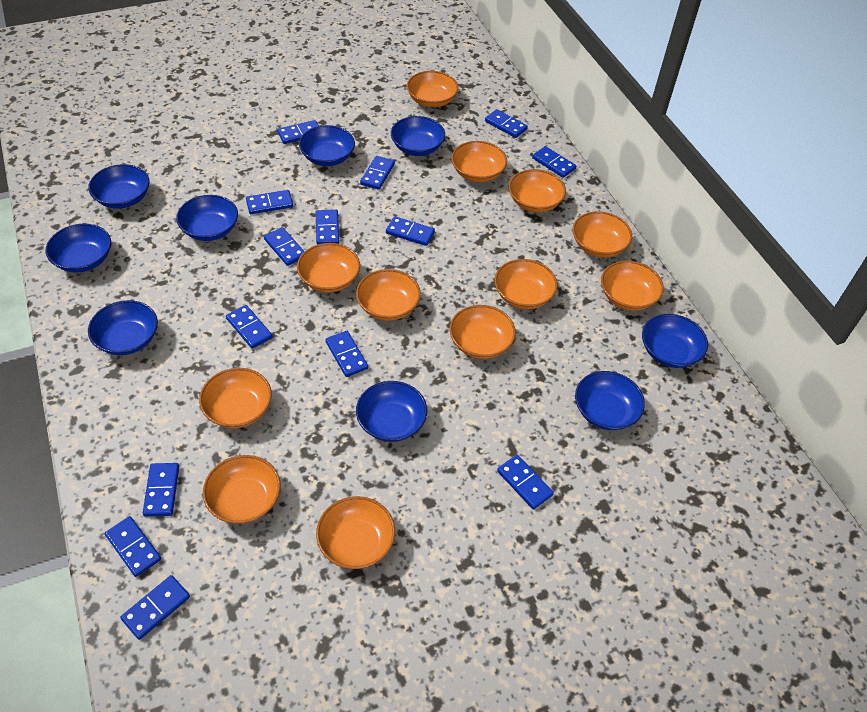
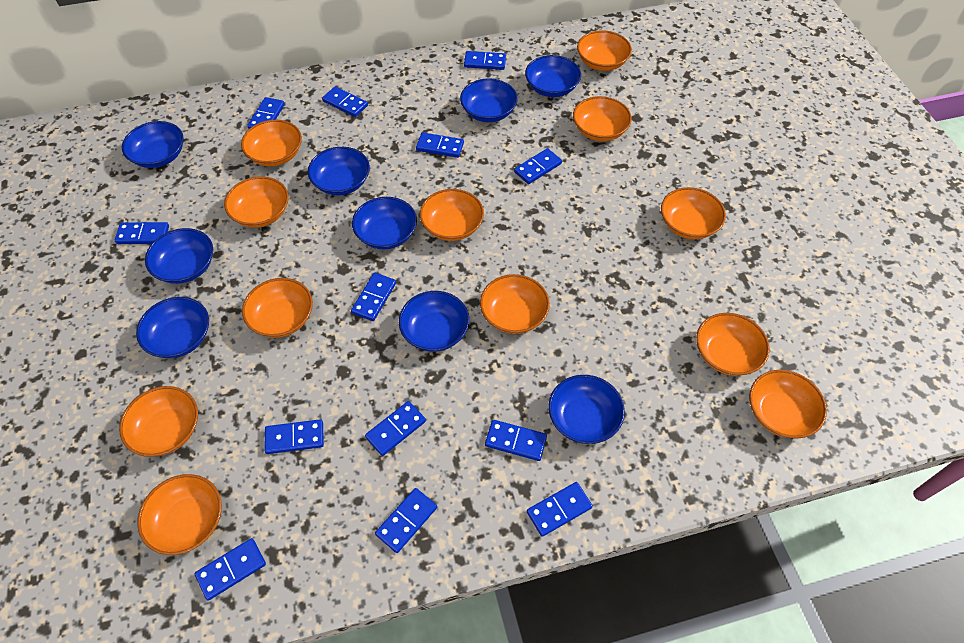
blue domino: 14 -> 13

